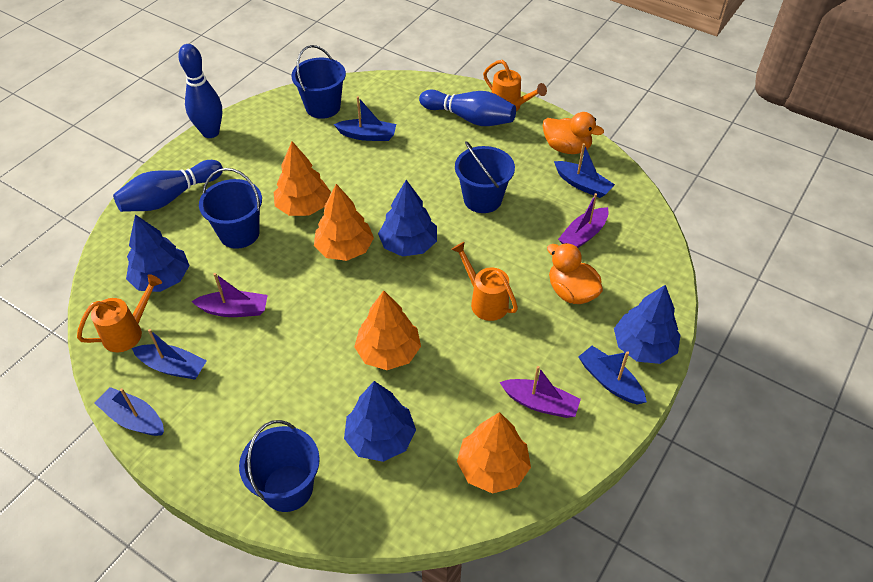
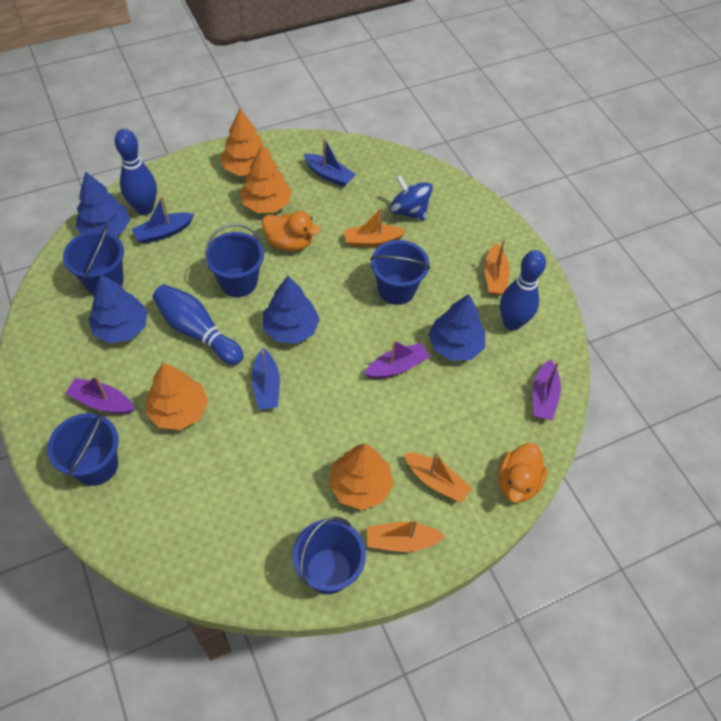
blue boat: 5 -> 3
blue bucket: 4 -> 5
blue spinning top: 0 -> 1
orange boat: 0 -> 4
orange watering can: 3 -> 0

